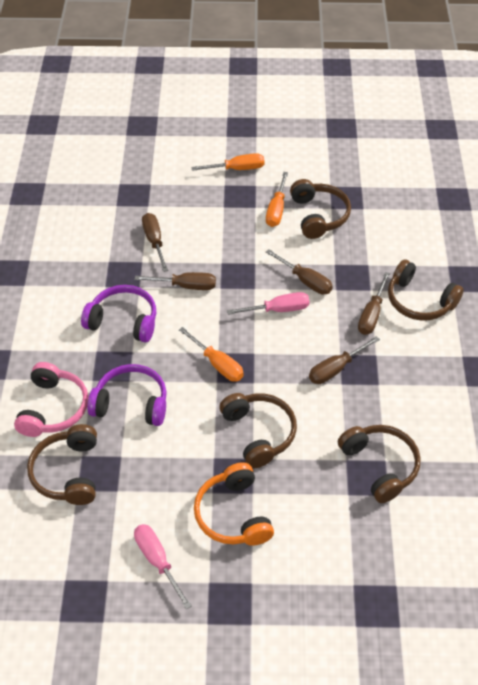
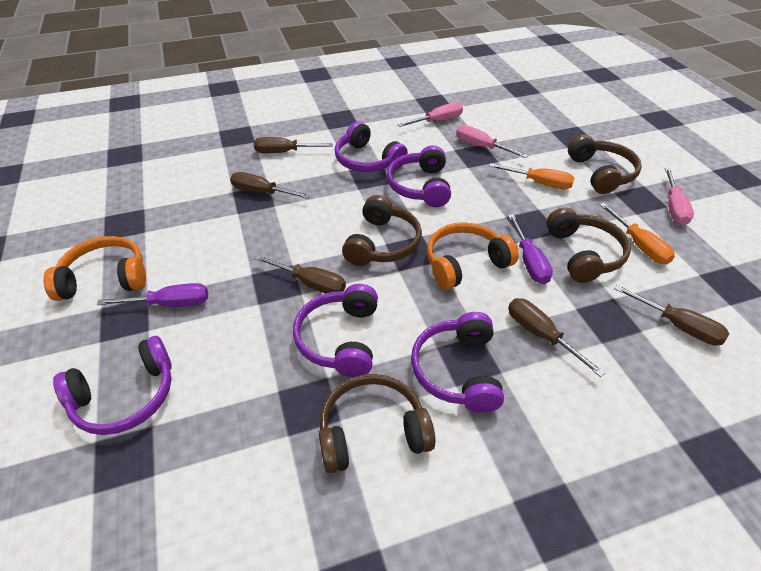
brown headphones: 5 -> 4
orange headphones: 1 -> 2
orange screwdriver: 3 -> 2
pink headphones: 1 -> 0
pink screwdriver: 2 -> 3
purple headphones: 2 -> 5
purple screwdriver: 0 -> 2

